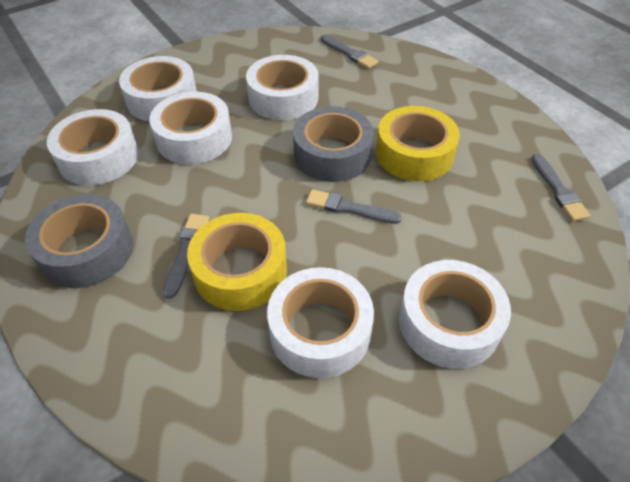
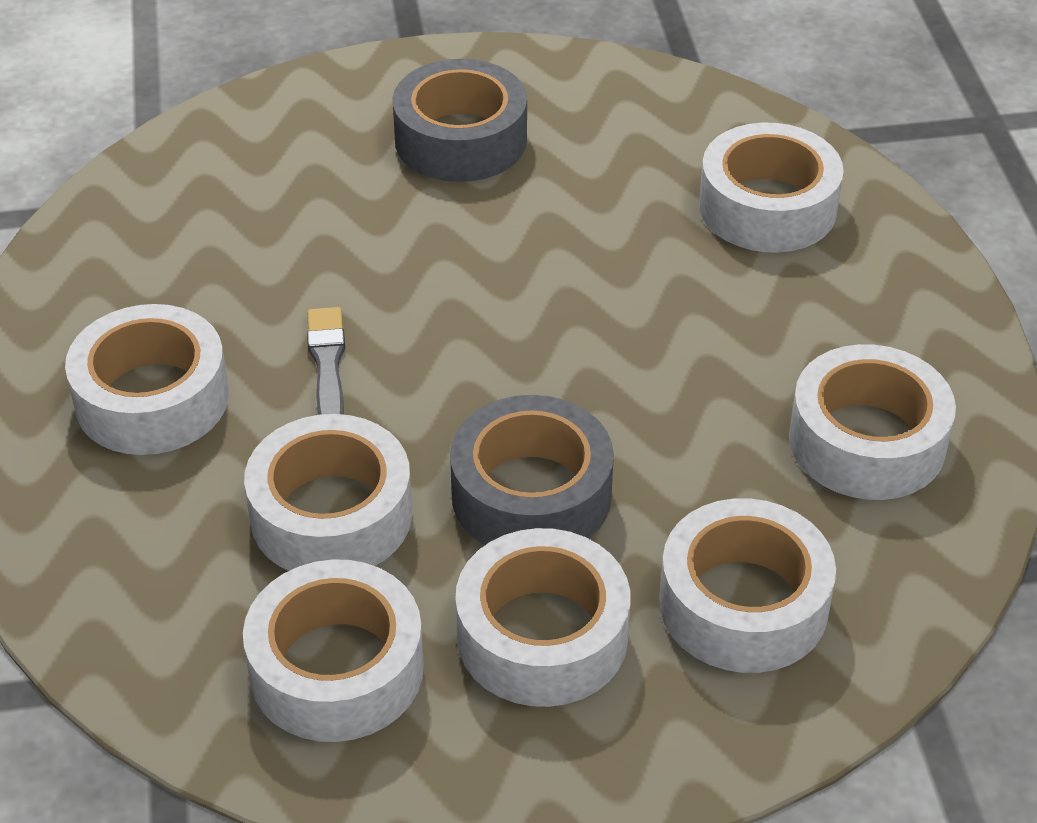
grey brush: 4 -> 1
white tape: 6 -> 7
yellow tape: 2 -> 0

